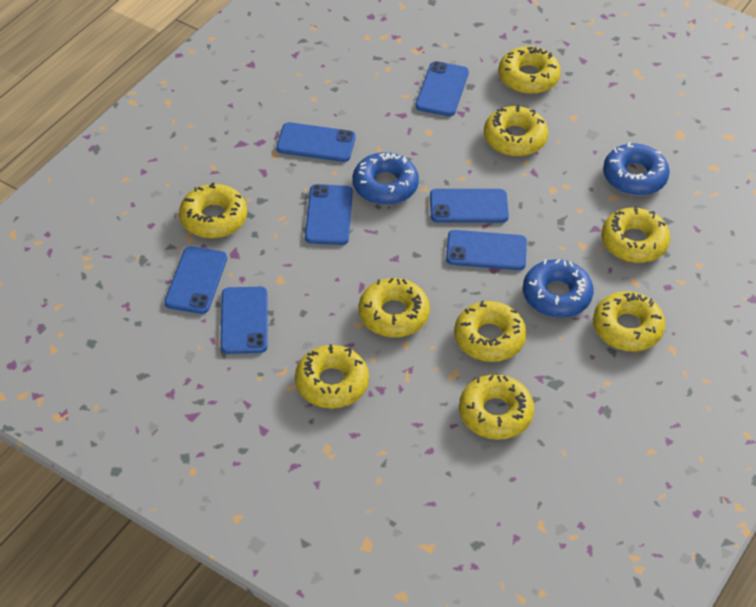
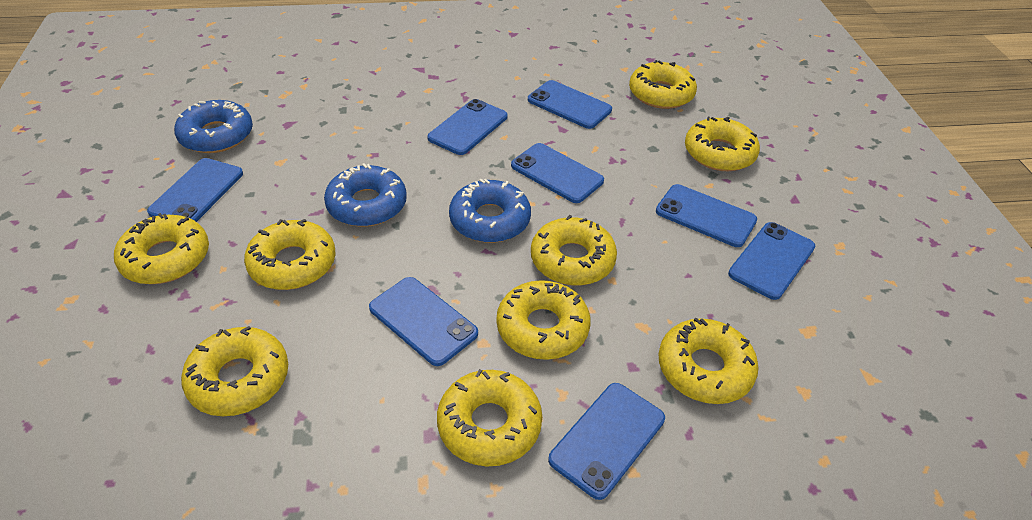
blue phone: 7 -> 8

